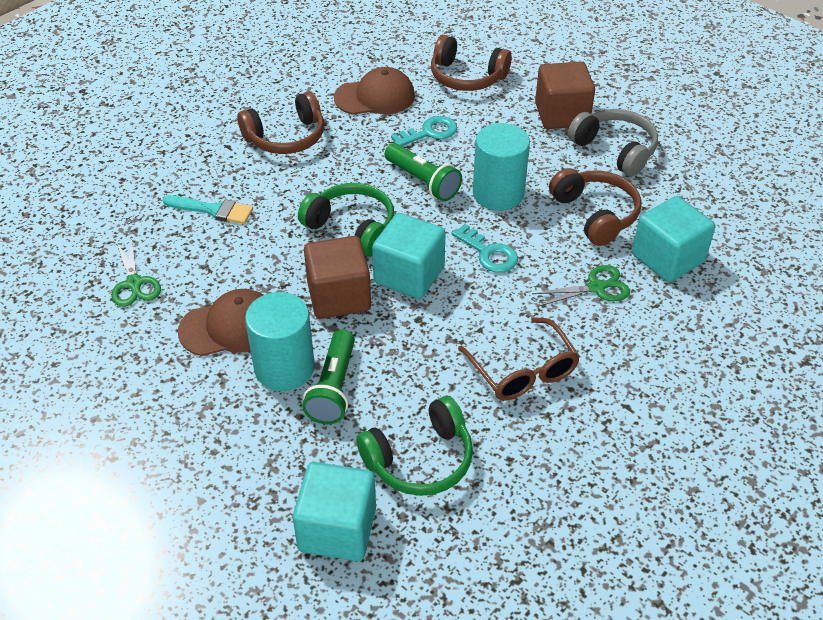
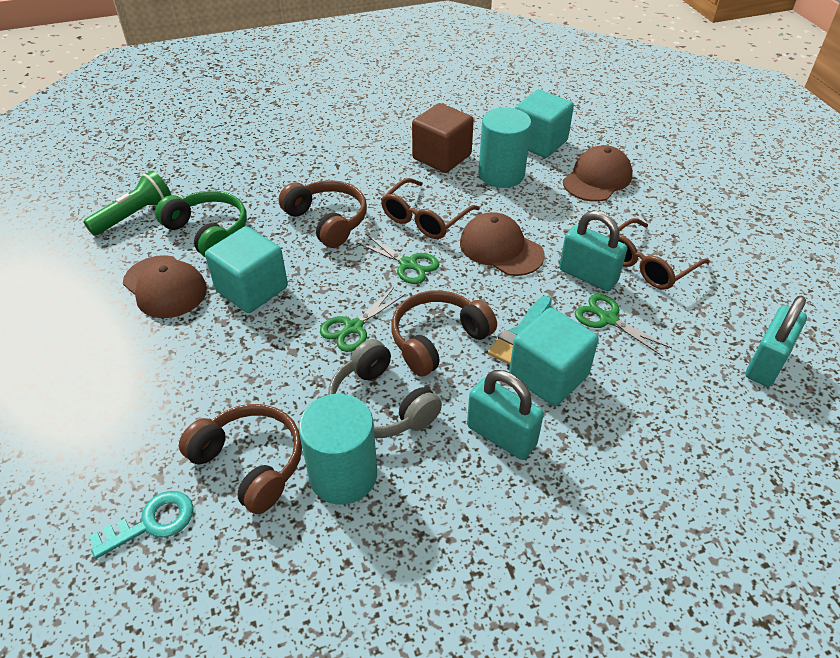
brown cap: 2 -> 3
brown cube: 2 -> 1
brown glasses: 1 -> 2
green flashlight: 2 -> 1
green headphones: 2 -> 1
green scissors: 2 -> 3
turquoise key: 2 -> 1
turquoise padlock: 0 -> 3

